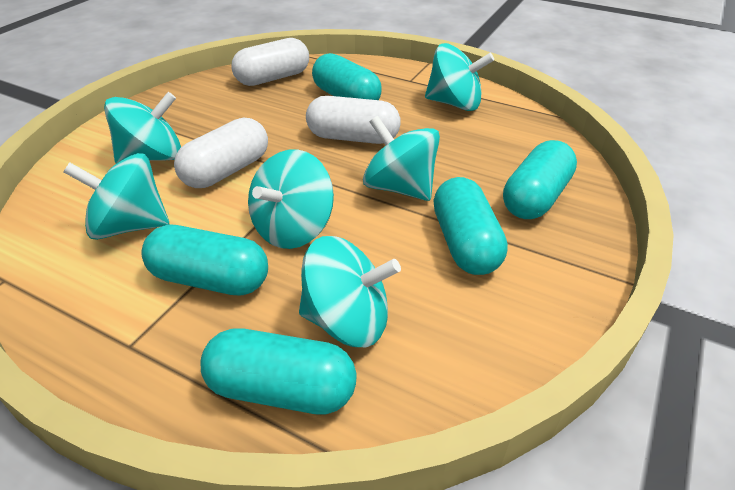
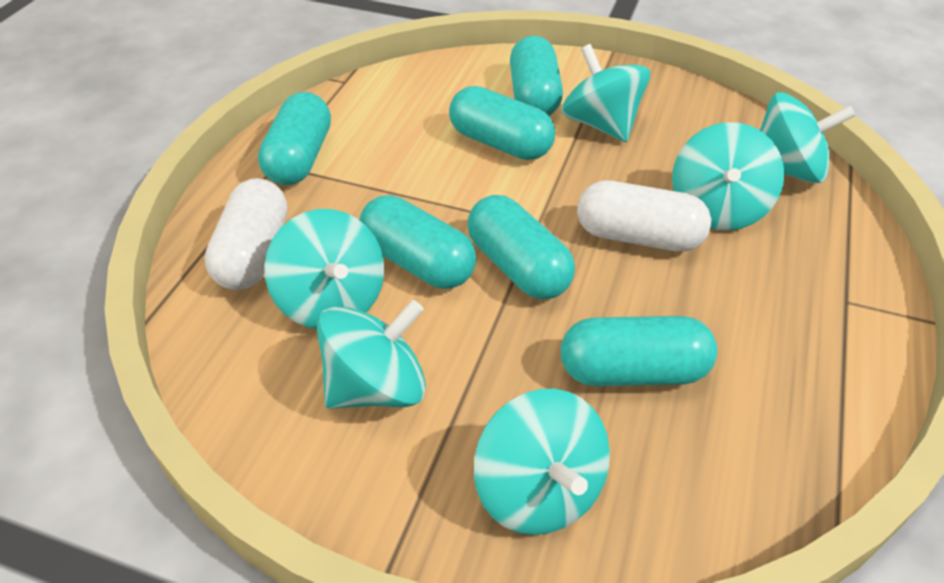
turquoise capsule: 5 -> 6
white capsule: 3 -> 2

